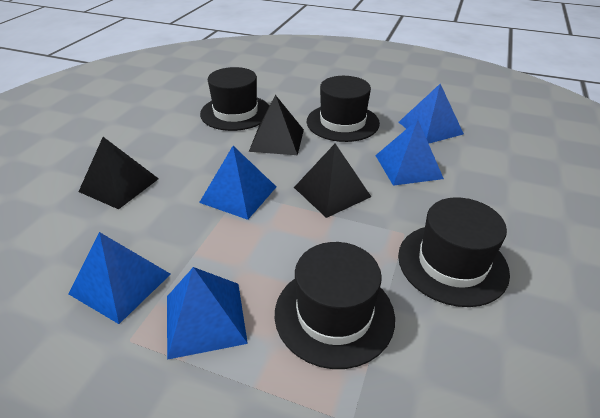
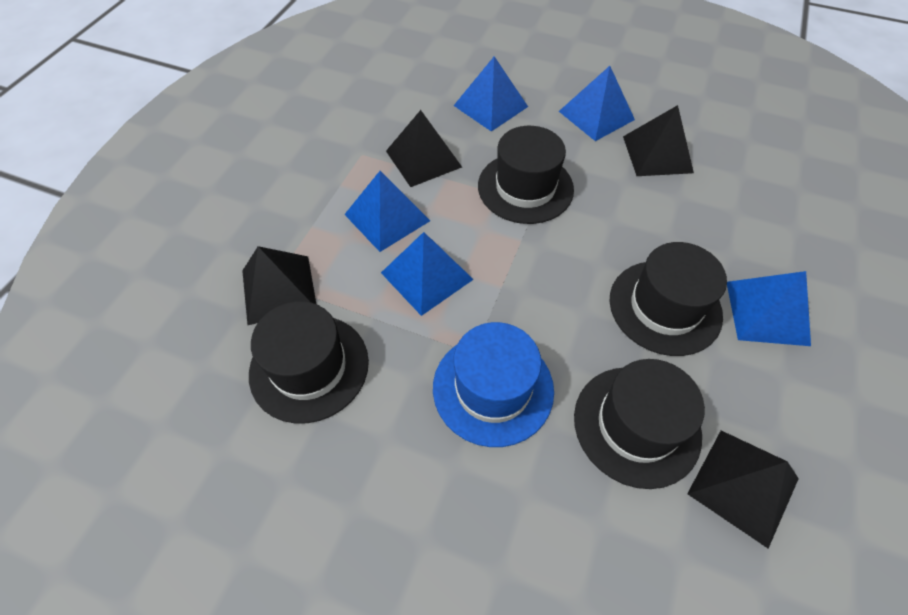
black pyramid: 3 -> 4
blue hat: 0 -> 1

